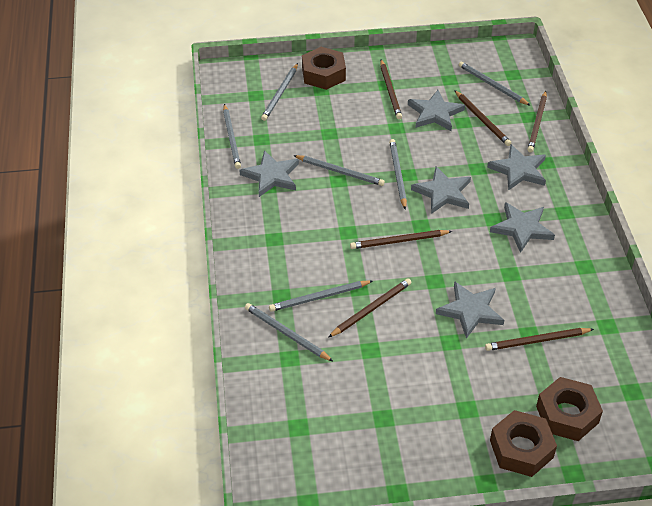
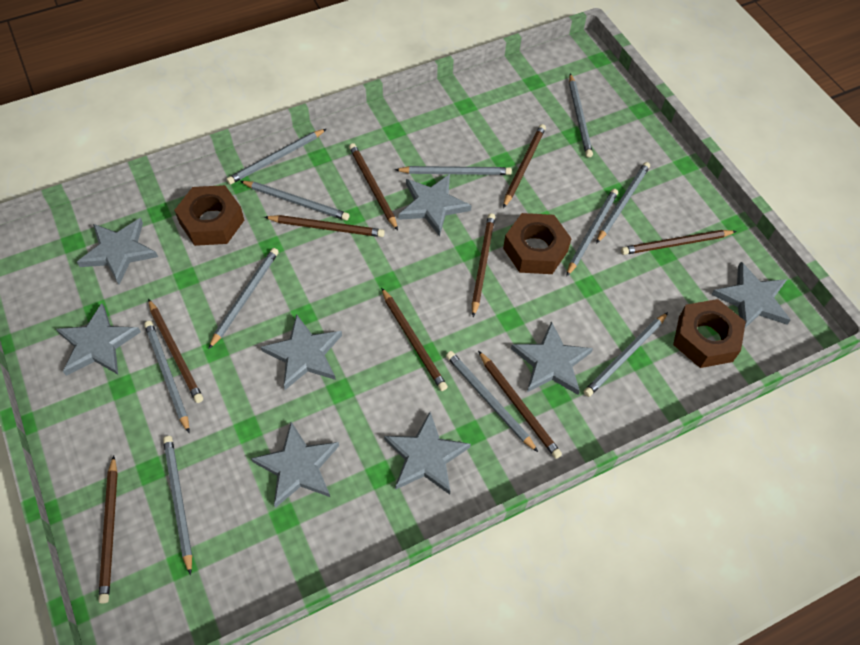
brown pencil: 6 -> 9
grey pencil: 7 -> 11
grey star: 6 -> 8

